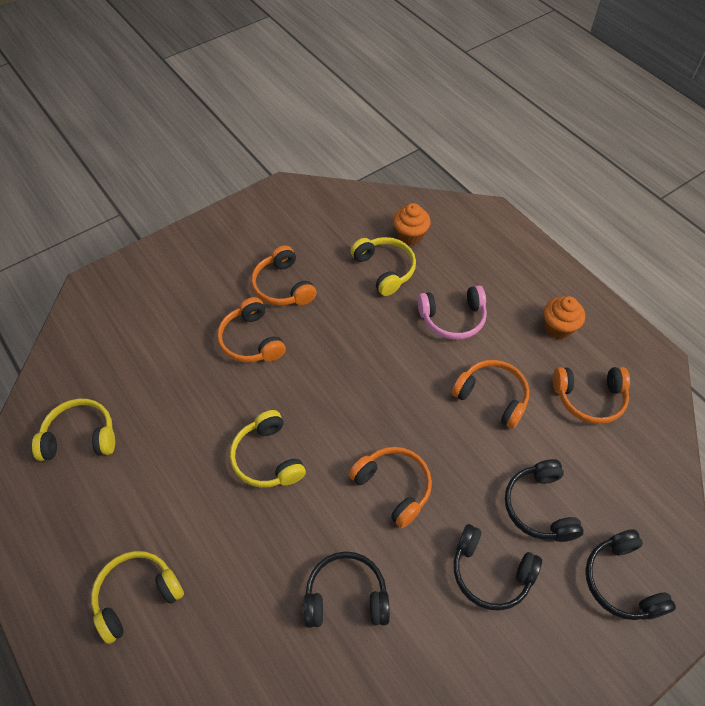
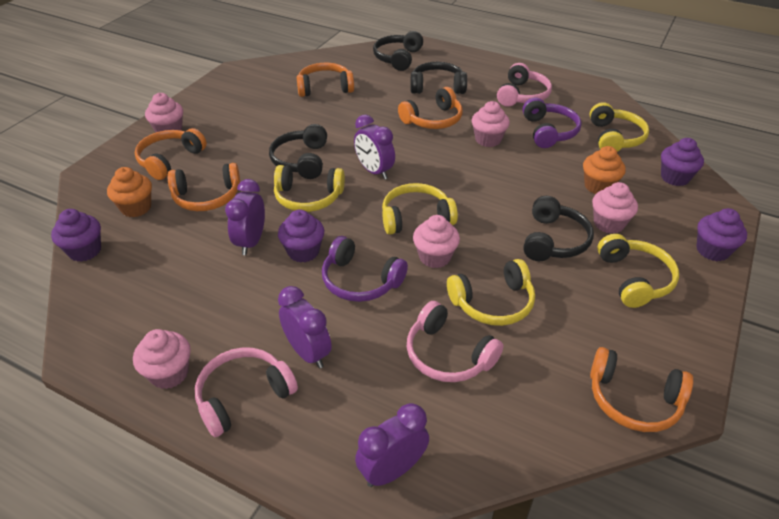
pink cupcake: 0 -> 5
pink headphones: 1 -> 3
purple clock: 0 -> 4
purple cupcake: 0 -> 4
purple headphones: 0 -> 2
yellow headphones: 4 -> 5

